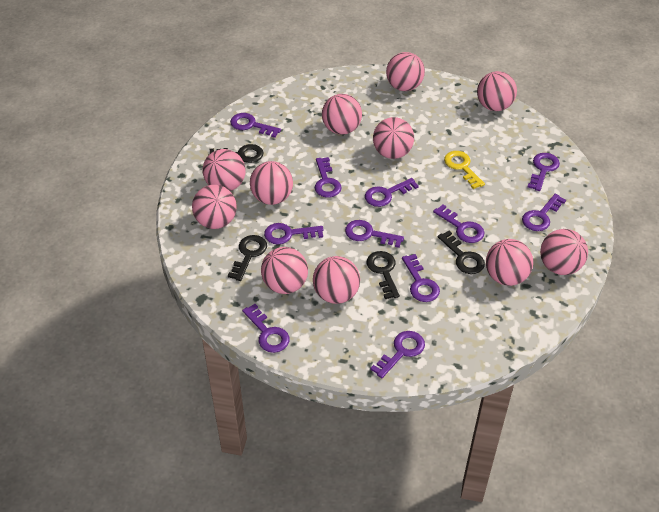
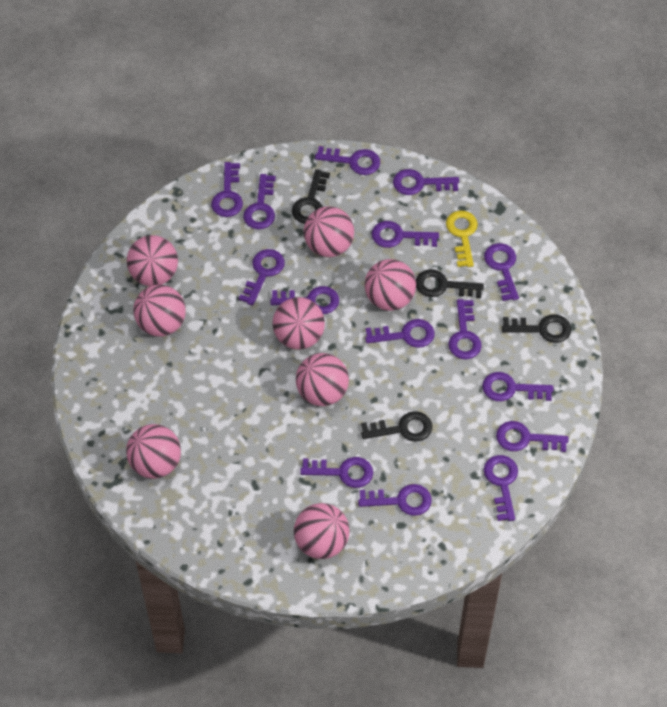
pink ball: 11 -> 8
purple key: 11 -> 15

